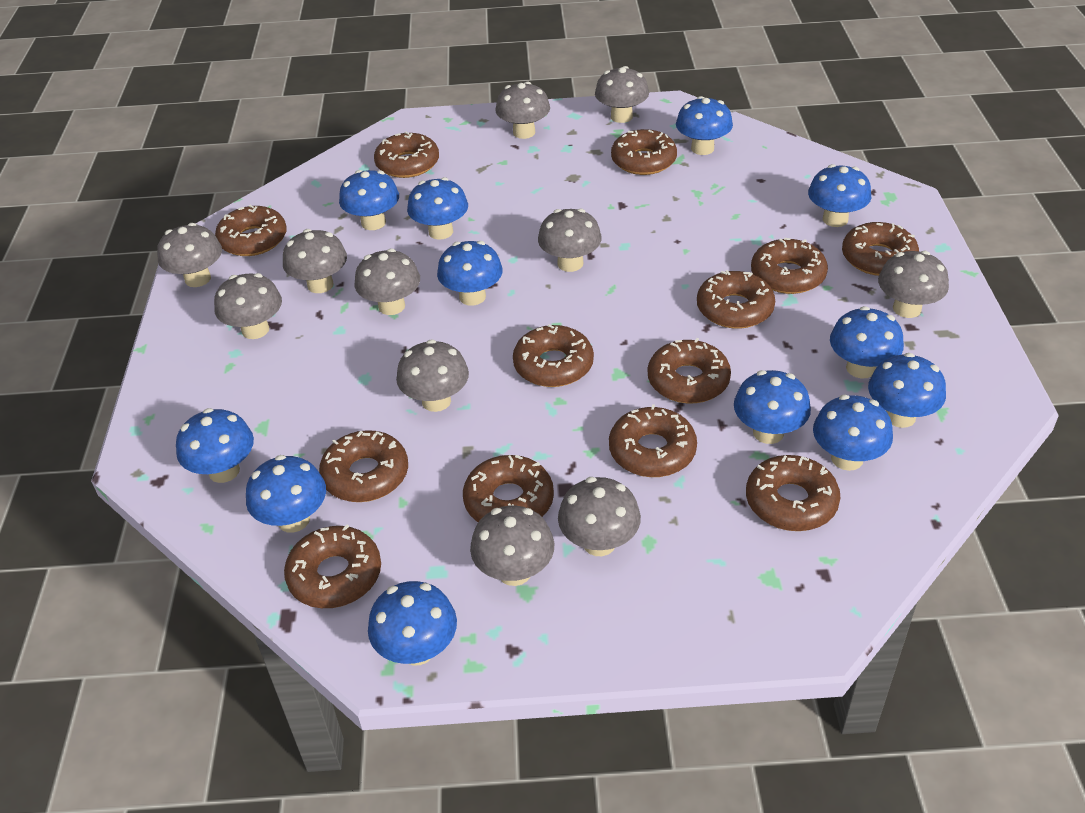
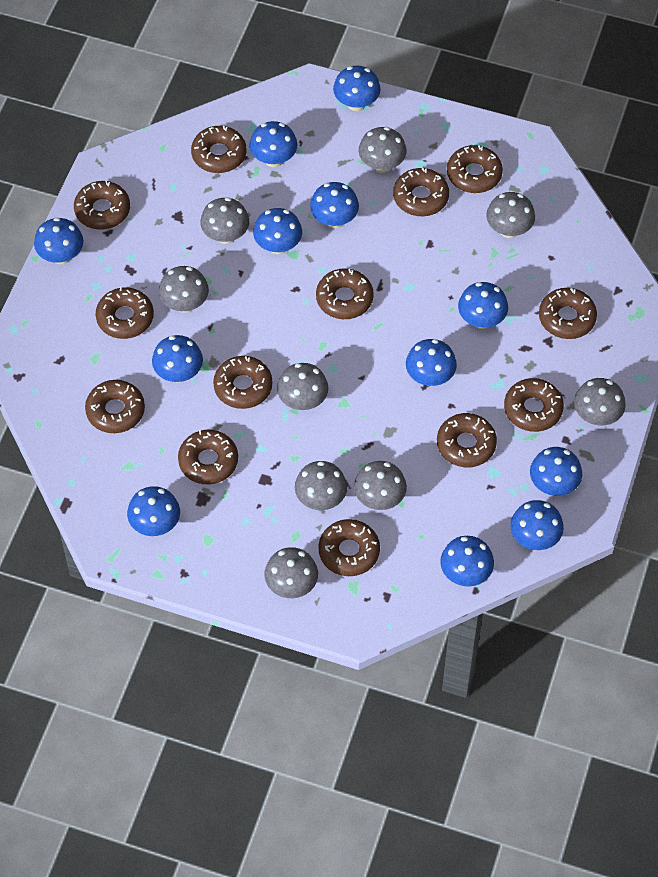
grey mushroom: 11 -> 9

